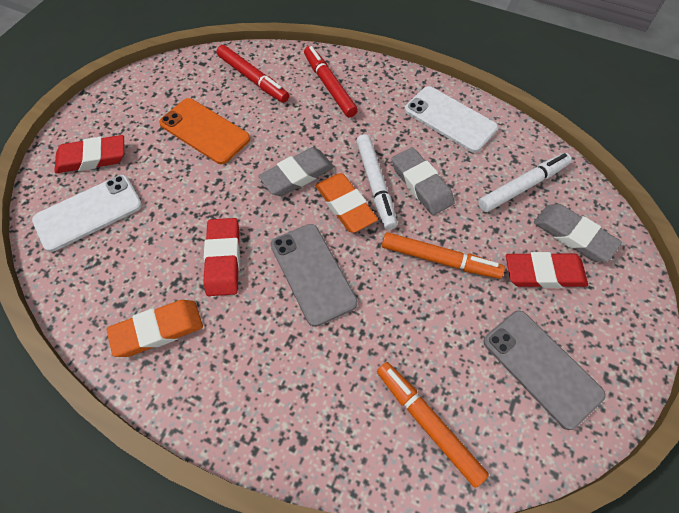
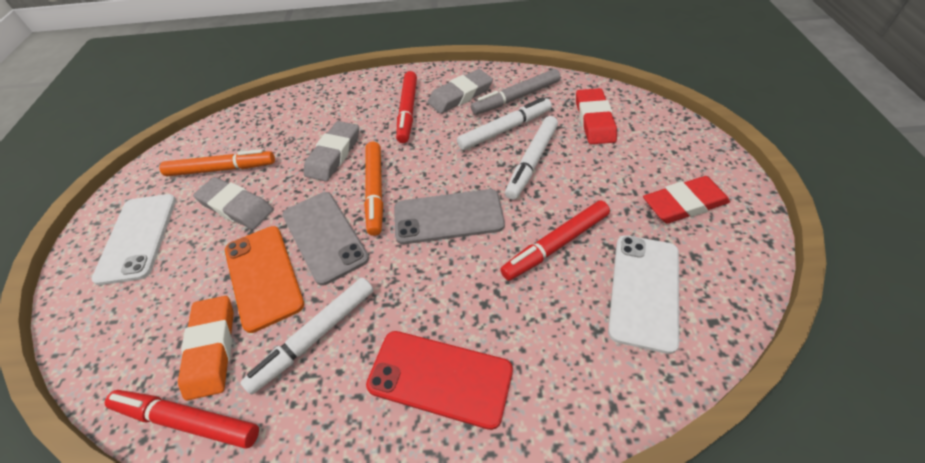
grey marker: 0 -> 1
orange eraser: 2 -> 1
red eraser: 3 -> 2
red marker: 2 -> 3
red phone: 0 -> 1
white marker: 2 -> 3

